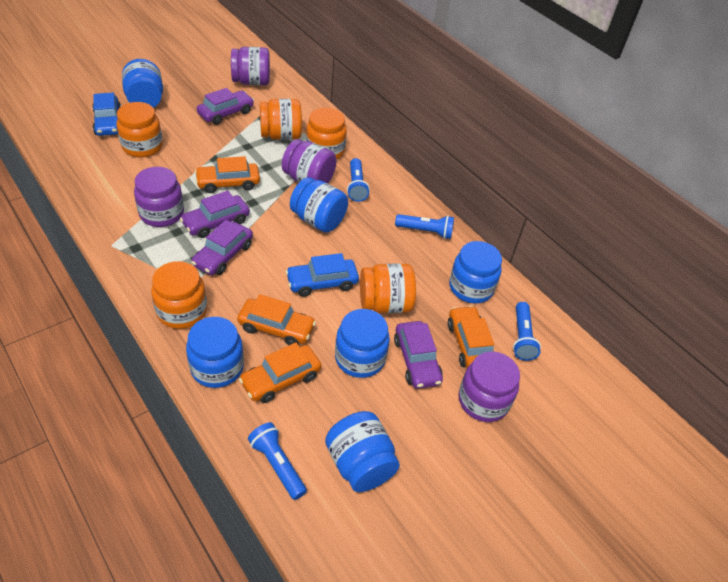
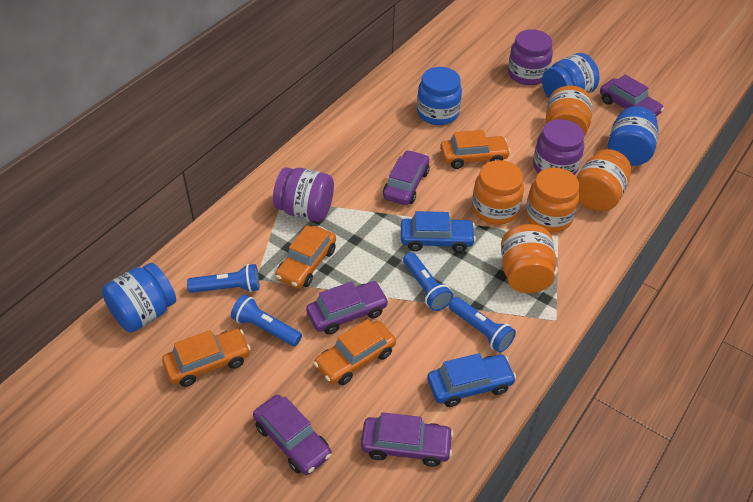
blue jar: 6 -> 4
purple car: 4 -> 5
purple jar: 4 -> 3

